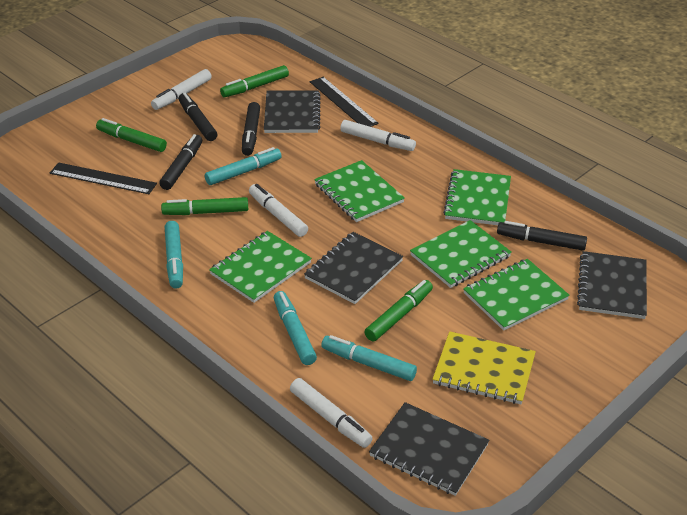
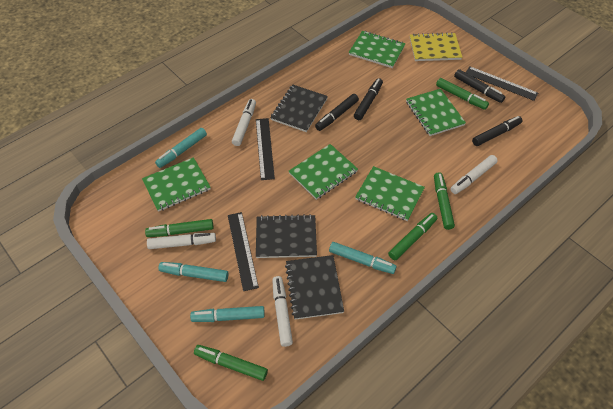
black notebook: 4 -> 3
black ruler: 2 -> 3
green marker: 4 -> 5

